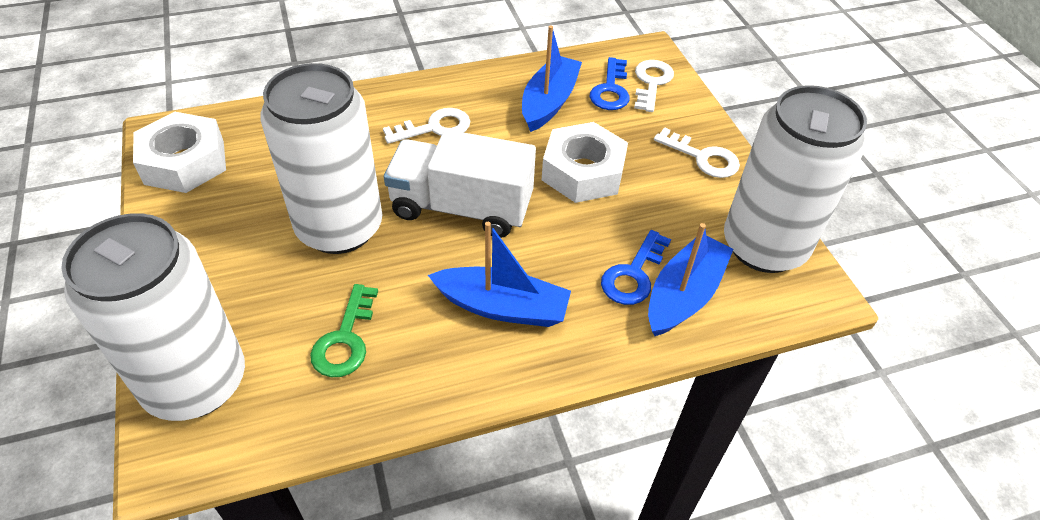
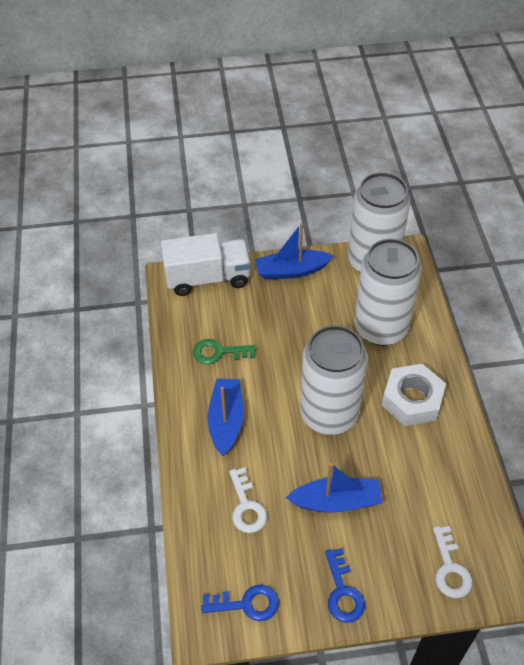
white key: 3 -> 2
white nut: 2 -> 1

